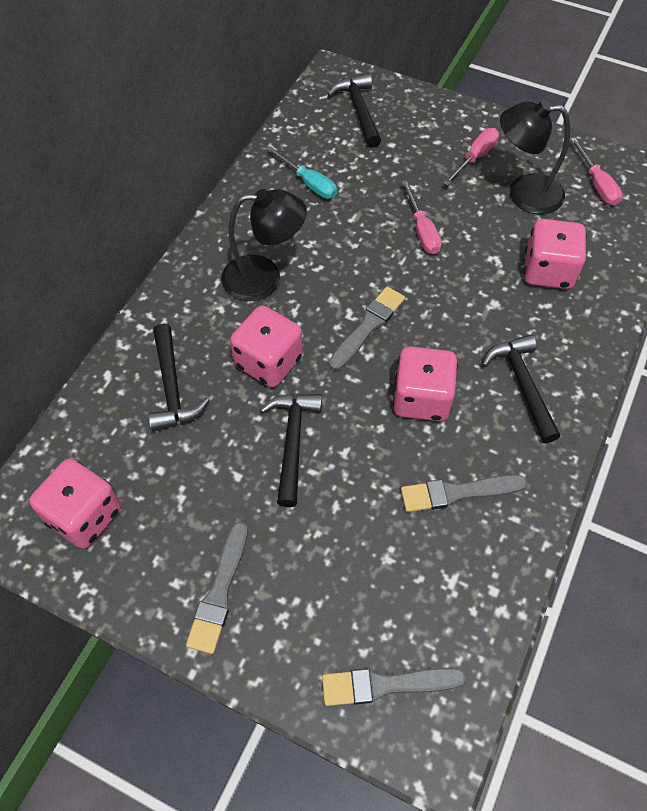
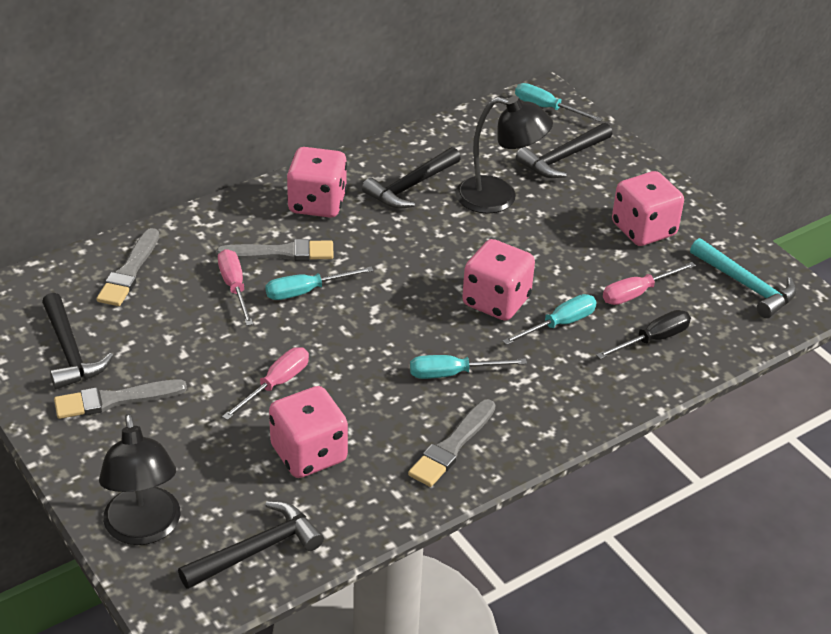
black screwdriver: 0 -> 1
turquoise hammer: 0 -> 1
turquoise screwdriver: 1 -> 4

